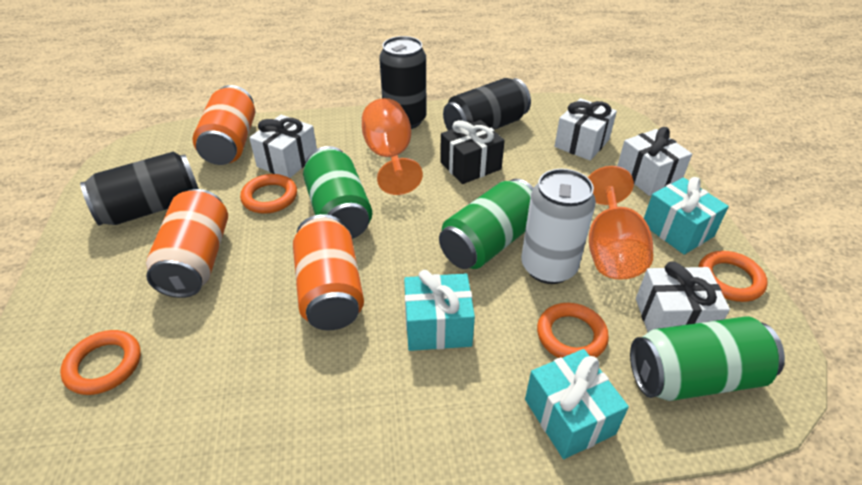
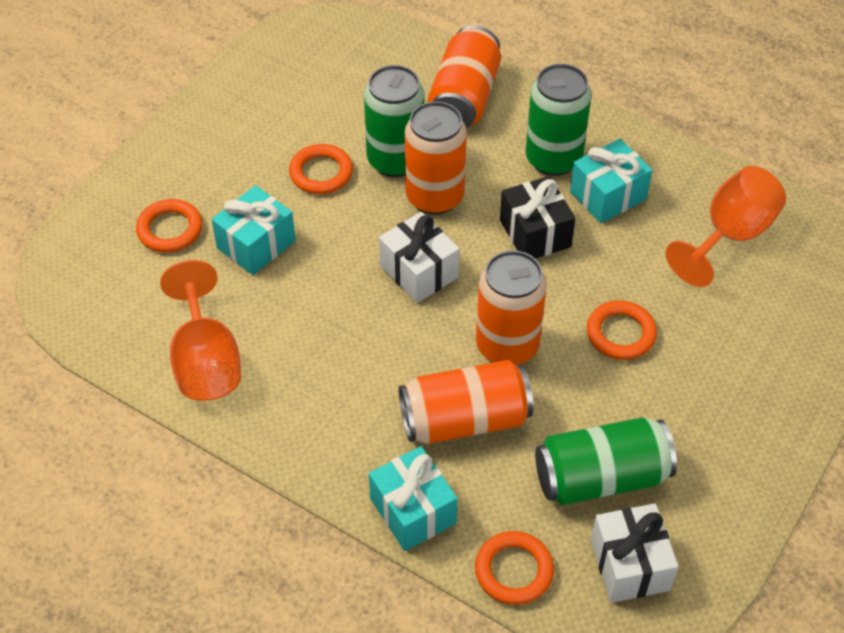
black can: 3 -> 0
orange can: 3 -> 4
white can: 1 -> 0
white gift: 4 -> 2

